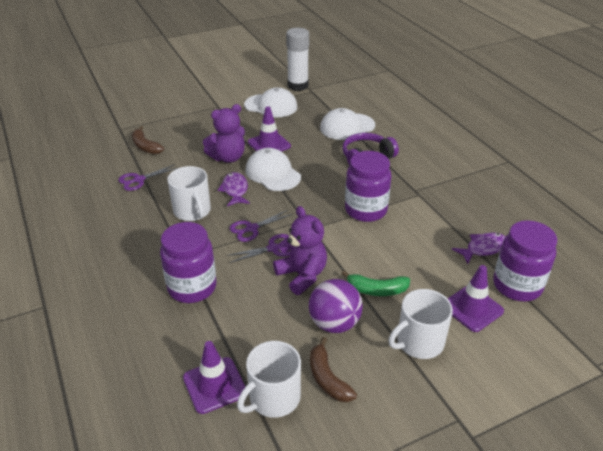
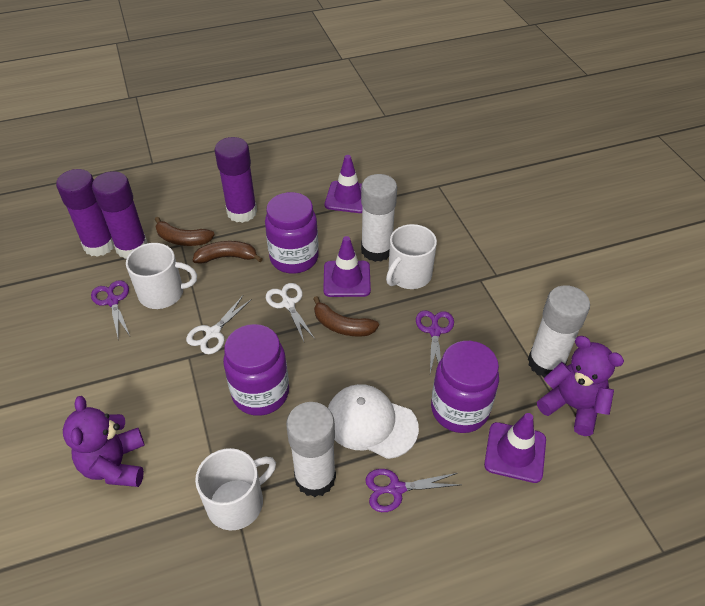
brown banana: 2 -> 3
green banana: 1 -> 0
purple ball: 1 -> 0
purple fish: 2 -> 0
purple glue stick: 0 -> 3
purple headphones: 1 -> 0
white cap: 3 -> 1
white glue stick: 1 -> 3
white scissors: 0 -> 2

